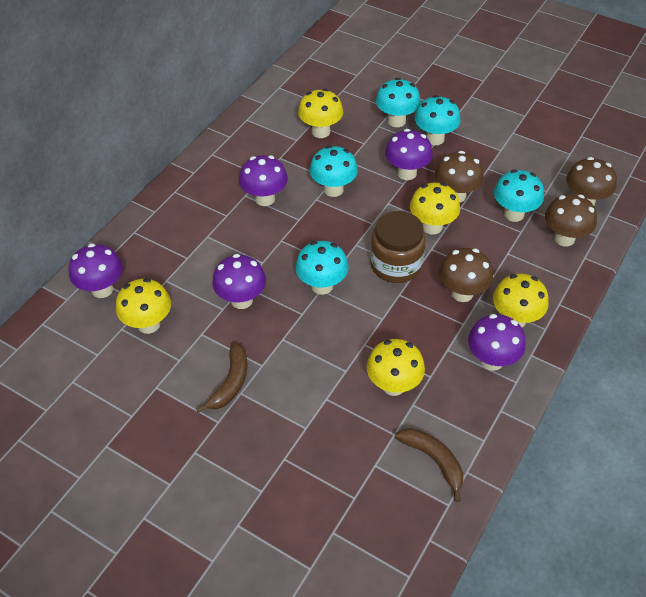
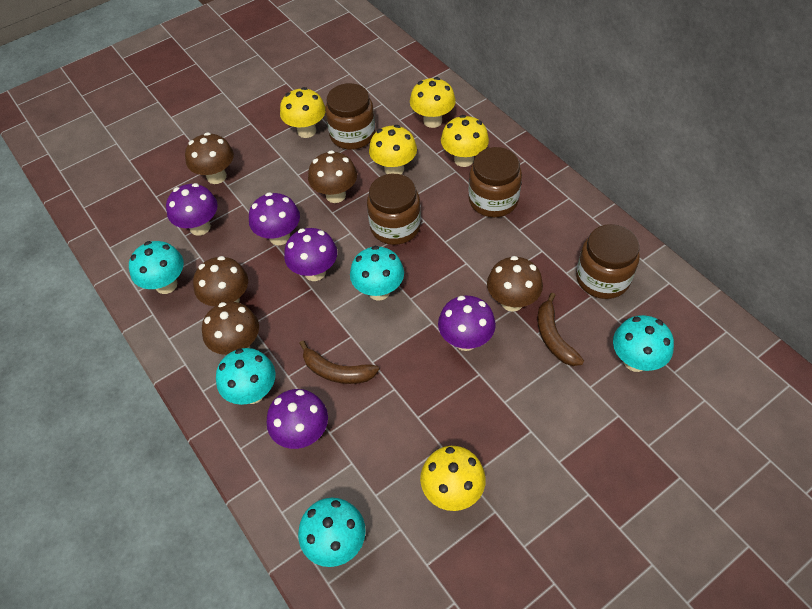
brown jar: 1 -> 4
brown mushroom: 4 -> 5

